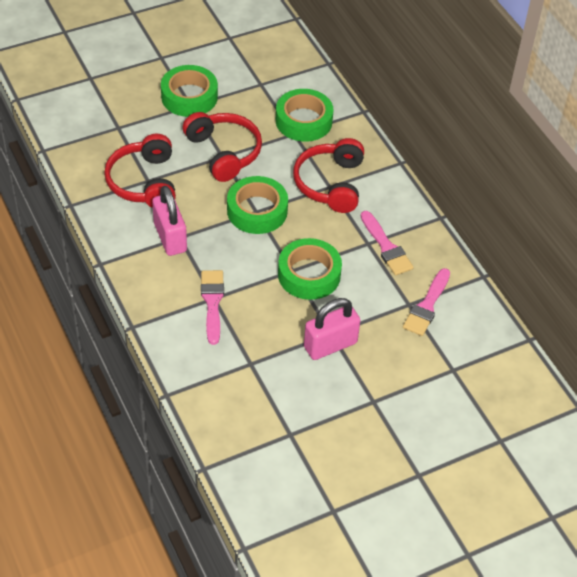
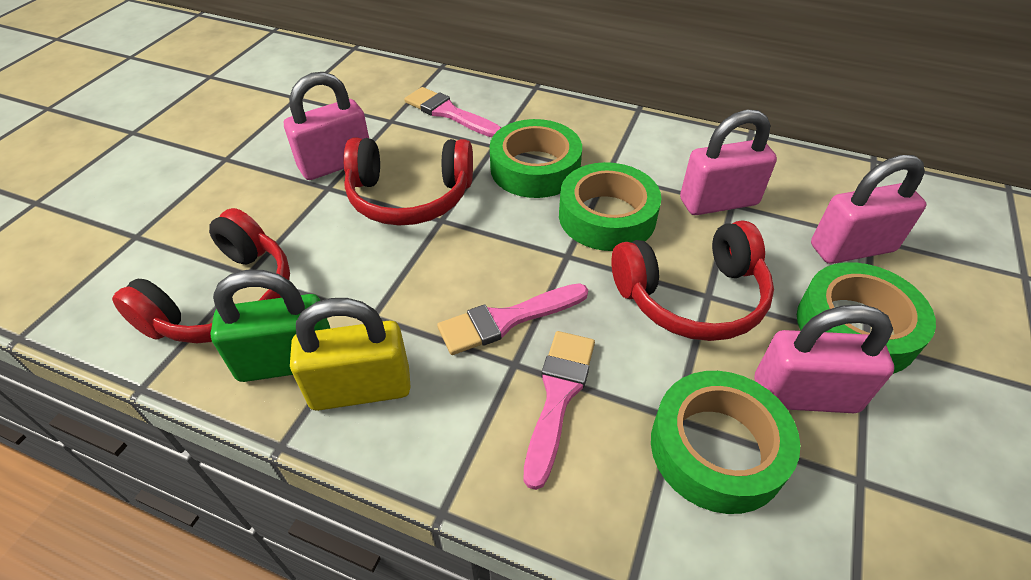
green padlock: 0 -> 1
pink padlock: 2 -> 4
yellow padlock: 0 -> 1

